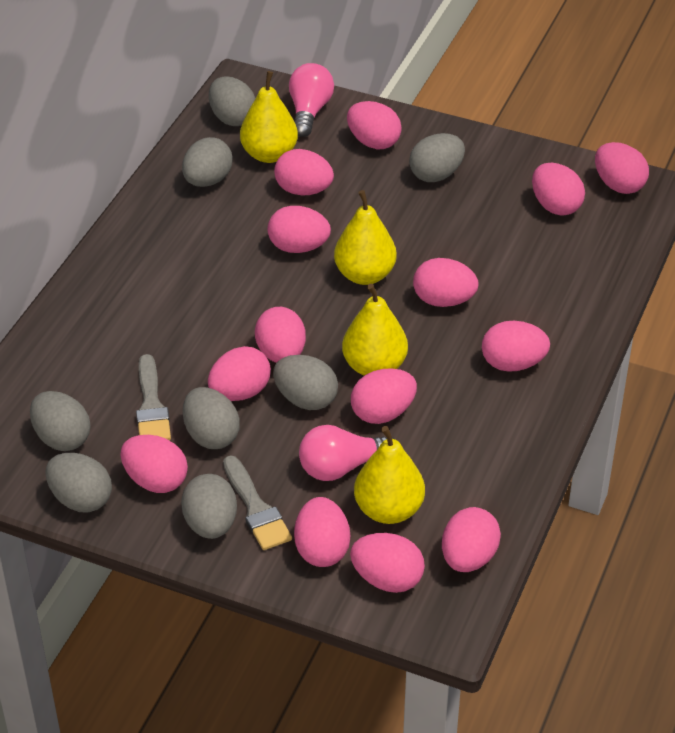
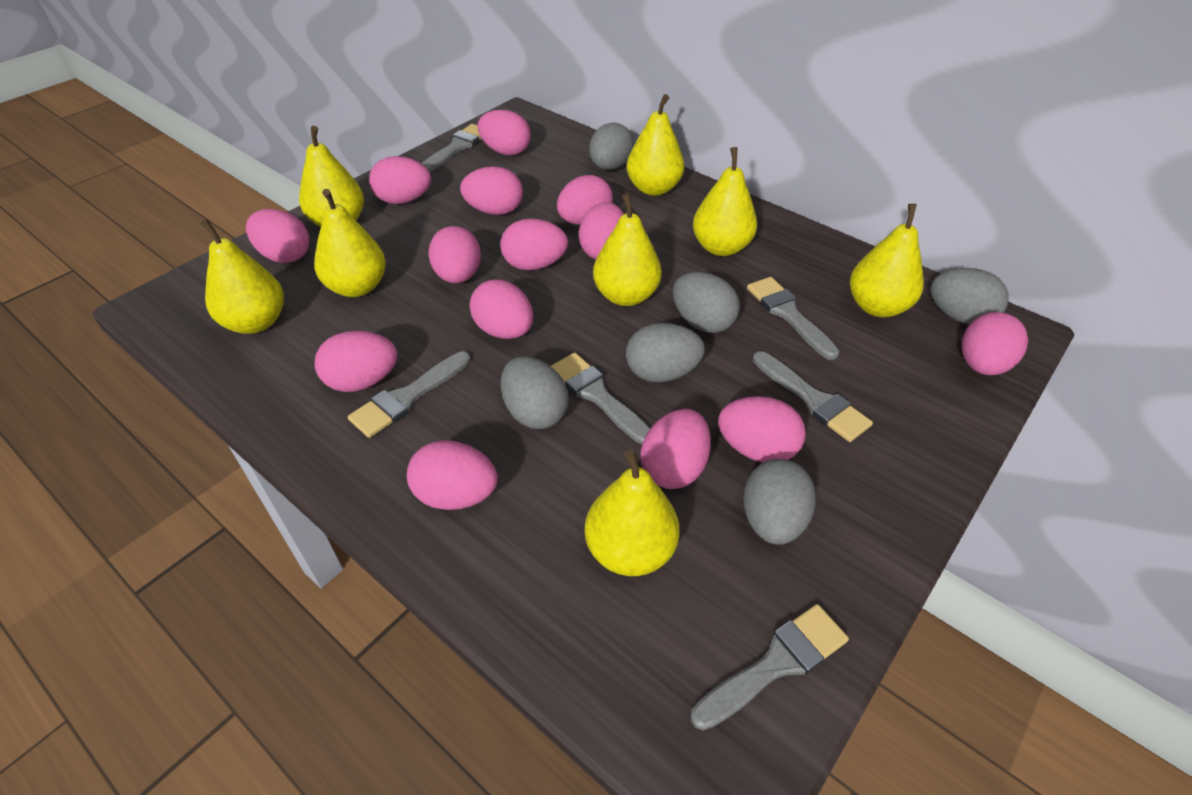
grey brush: 2 -> 6
grey egg: 8 -> 6
pink light bulb: 2 -> 0
yellow pear: 4 -> 8

